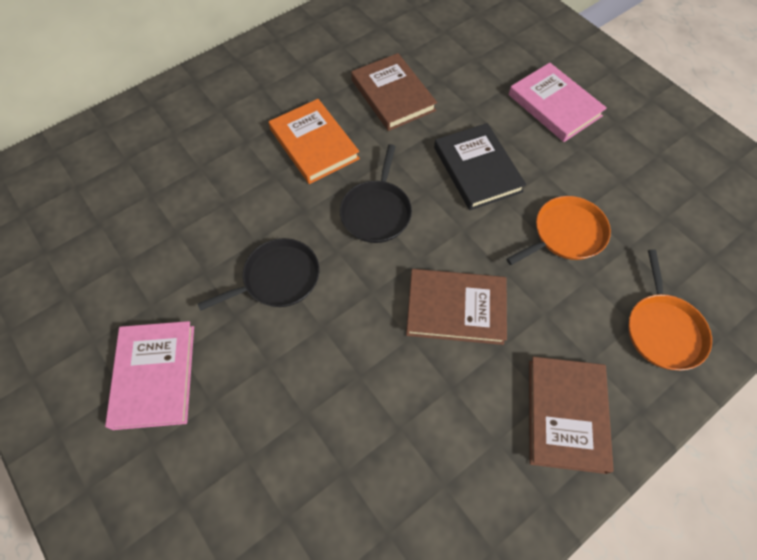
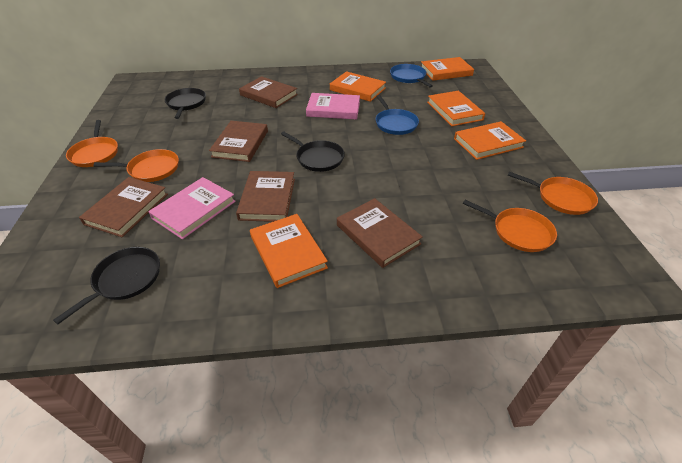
black book: 1 -> 0
black pan: 2 -> 3
blue pan: 0 -> 2
brown book: 3 -> 5
orange book: 1 -> 5
orange pan: 2 -> 4

